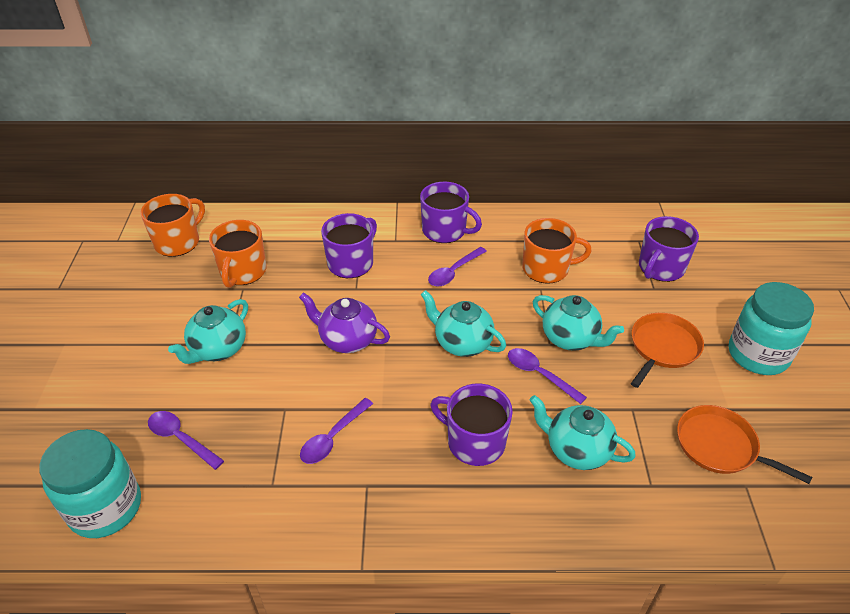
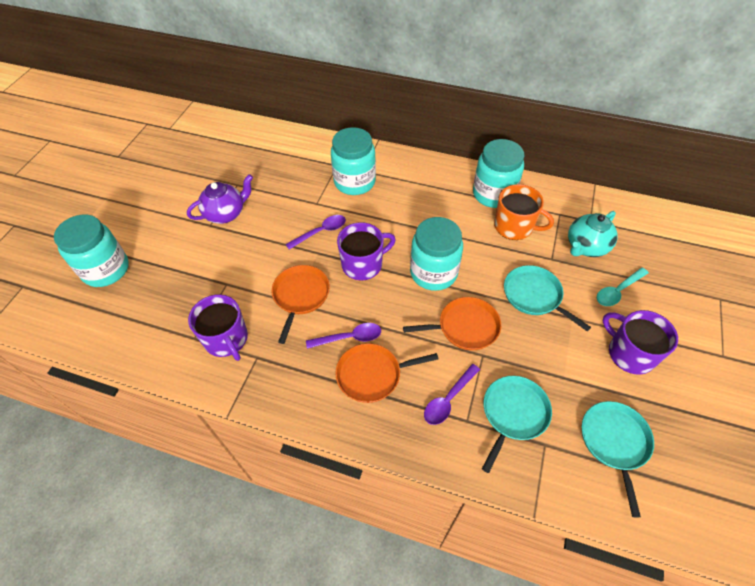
orange mug: 3 -> 1
orange pan: 2 -> 3
purple mug: 4 -> 3
purple spoon: 4 -> 3
turquoise jar: 2 -> 4
turquoise pan: 0 -> 3
turquoise spoon: 0 -> 1
turquoise teapot: 4 -> 1

